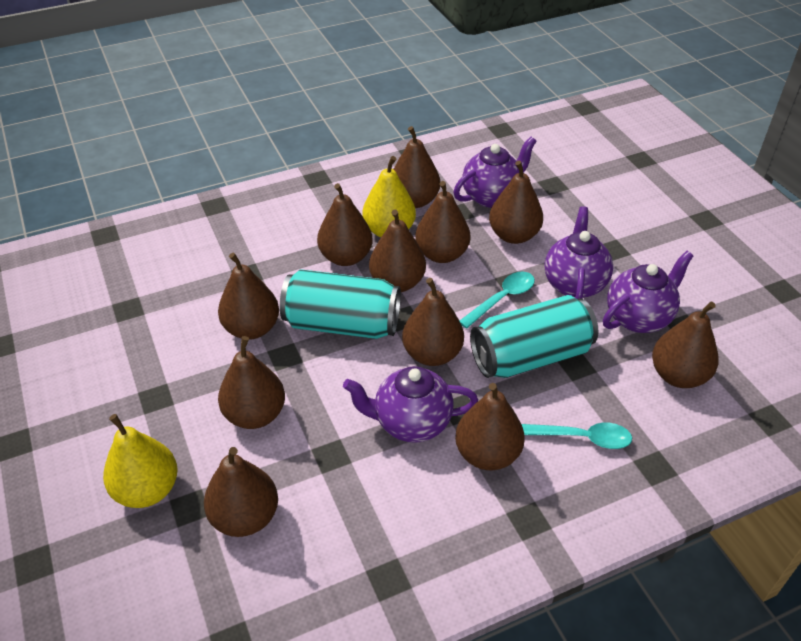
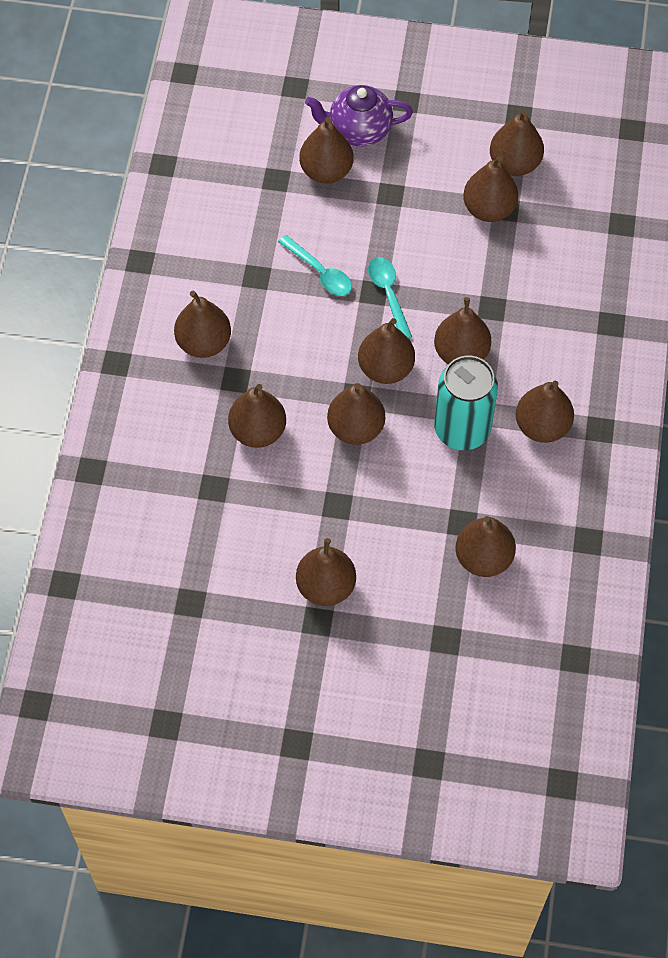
purple teapot: 4 -> 1
turquoise can: 2 -> 1
yellow pear: 2 -> 0

